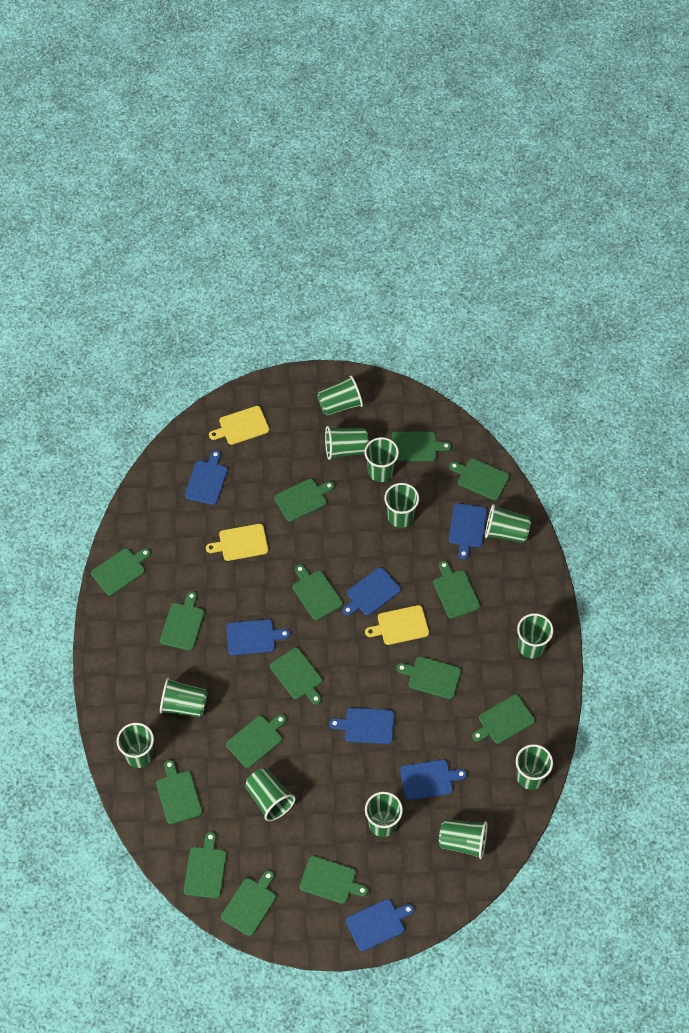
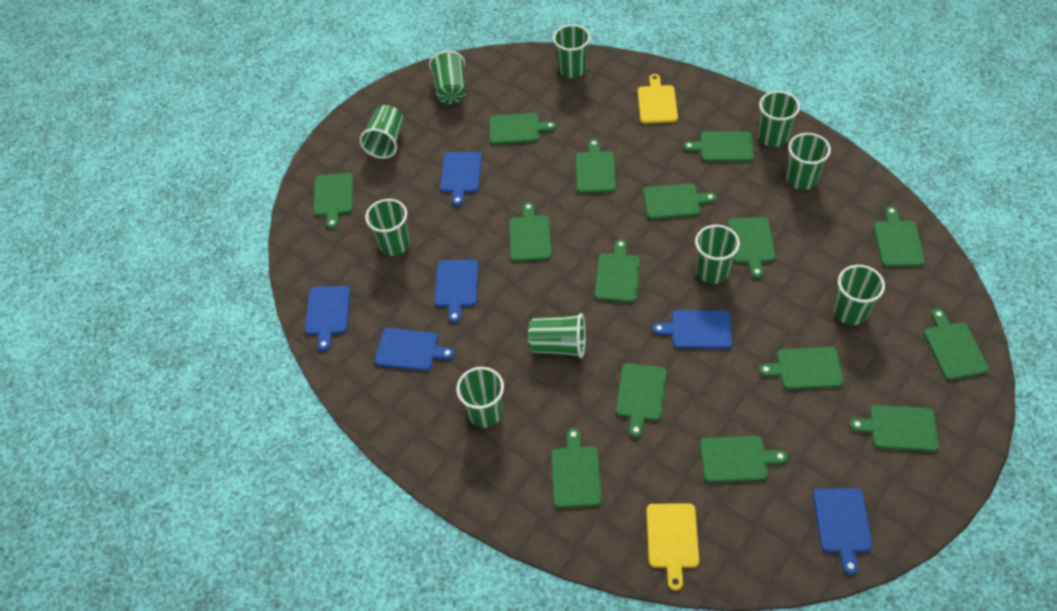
blue cutting board: 7 -> 6
green cup: 12 -> 10
yellow cutting board: 3 -> 2

